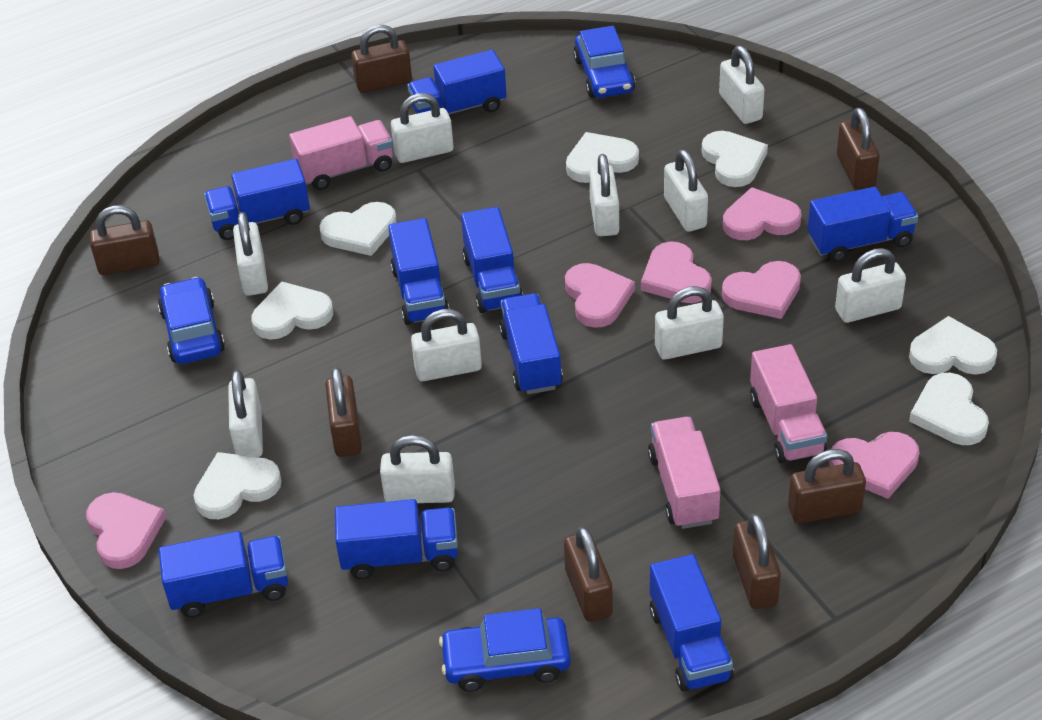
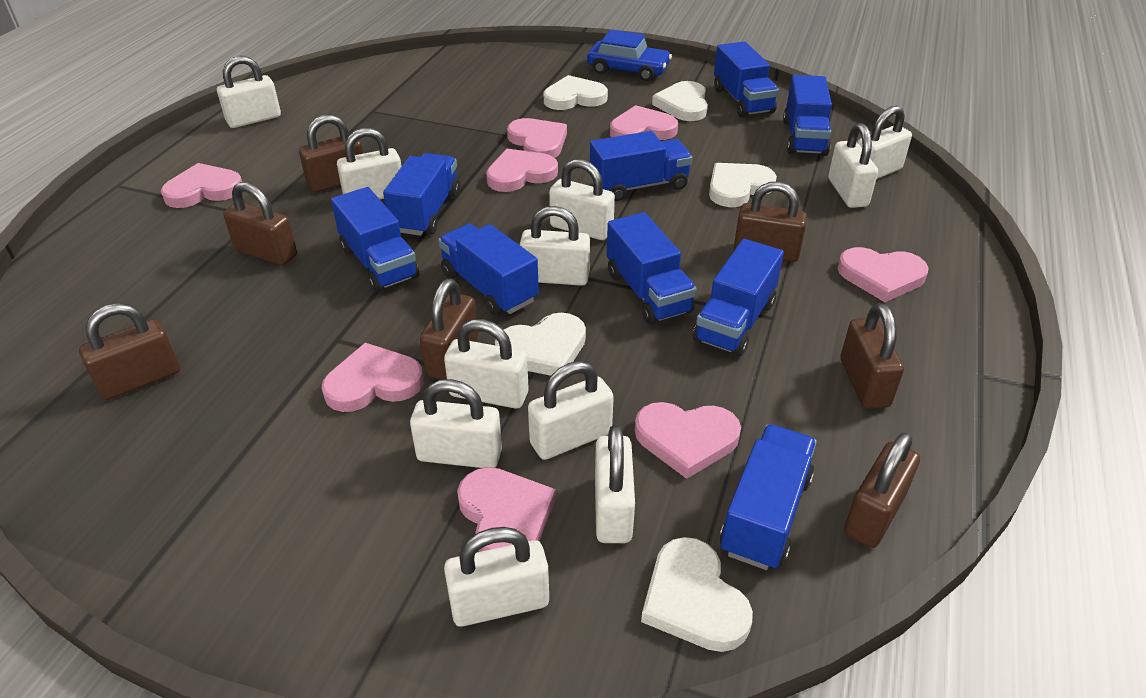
blue car: 3 -> 1
pink heart: 6 -> 8
pink truck: 3 -> 0
white heart: 7 -> 5
white padlock: 10 -> 11

